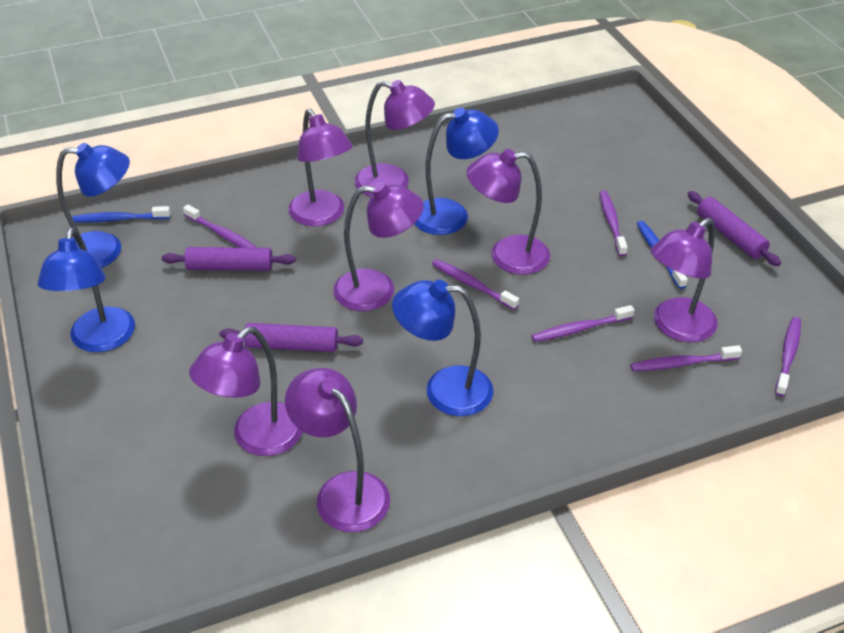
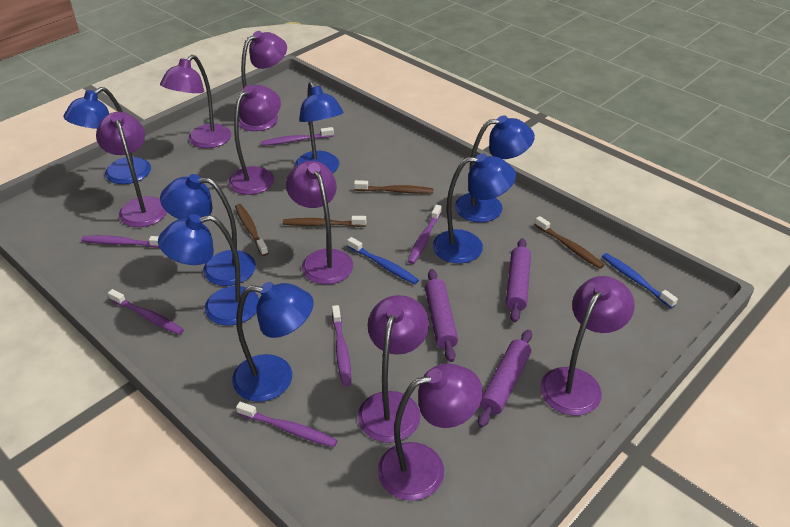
blue lamp: 4 -> 7
brown toothbrush: 0 -> 4
purple lamp: 7 -> 8

